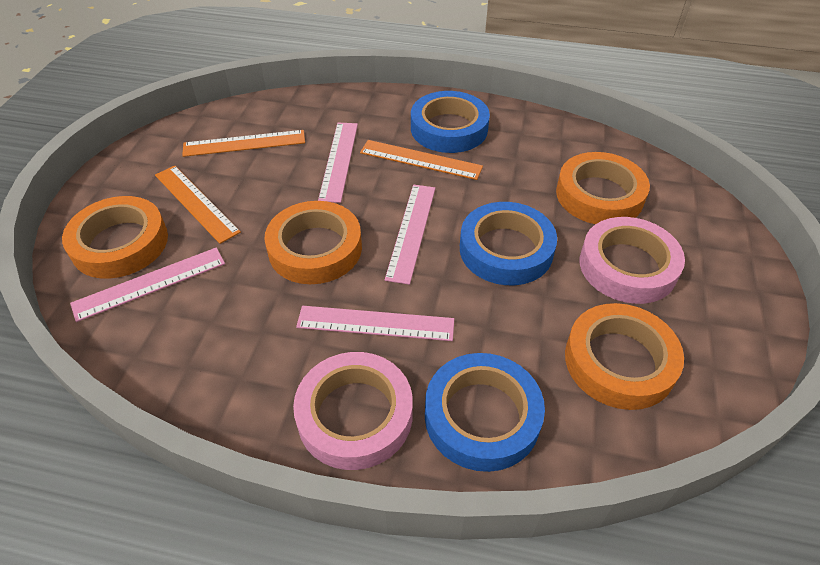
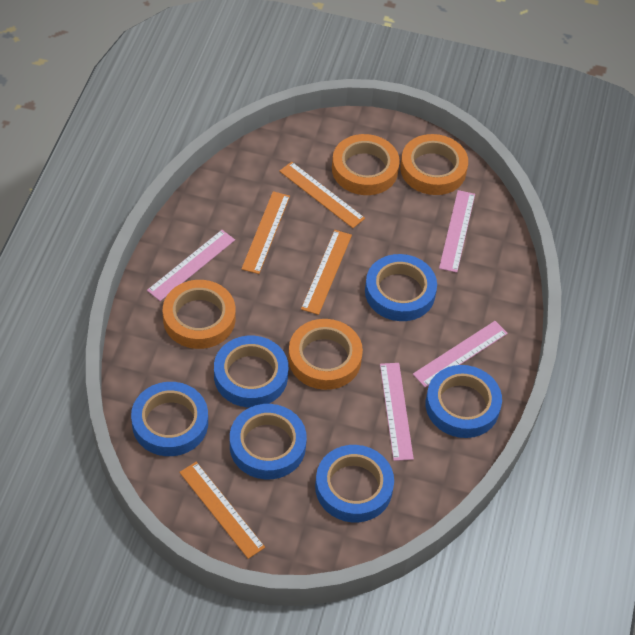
blue tape: 3 -> 6
orange ruler: 3 -> 4
pink tape: 2 -> 0

